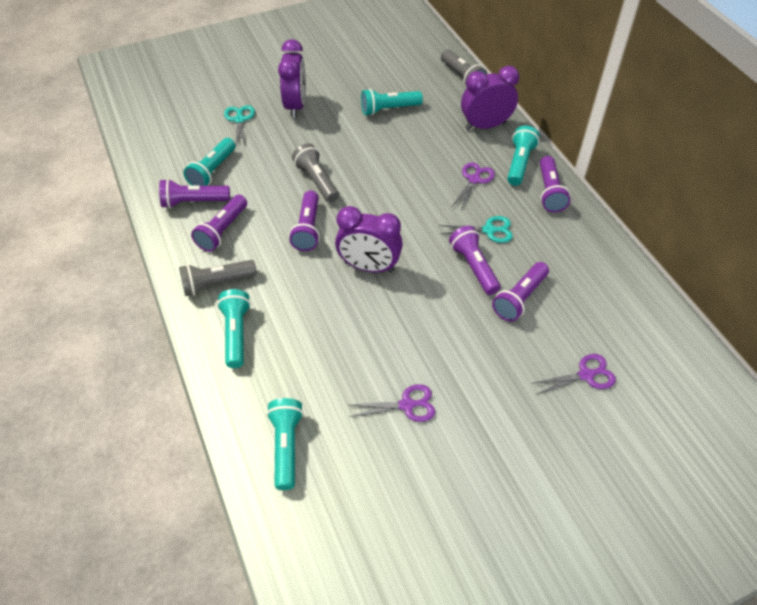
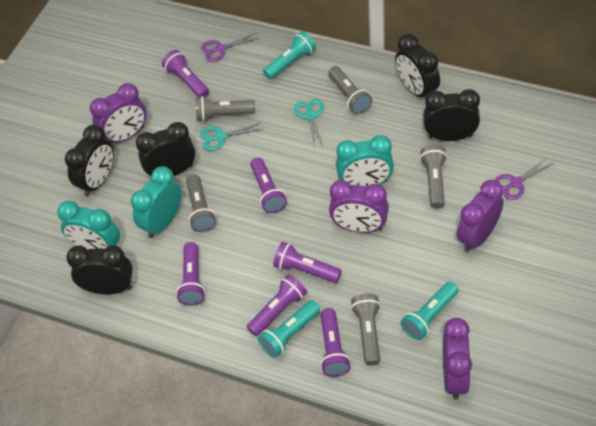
black clock: 0 -> 5
grey flashlight: 3 -> 5
purple clock: 3 -> 4
purple scissors: 3 -> 2
turquoise clock: 0 -> 3
turquoise flashlight: 5 -> 3

